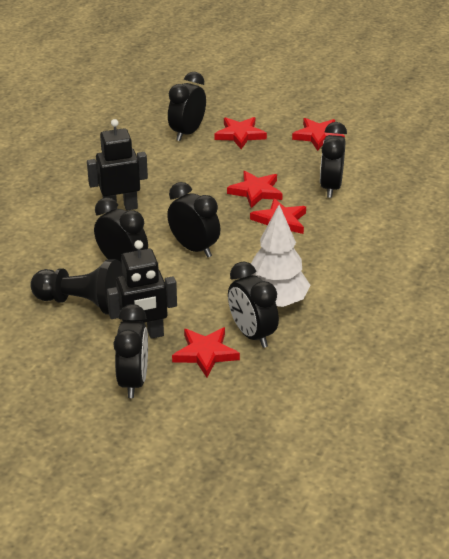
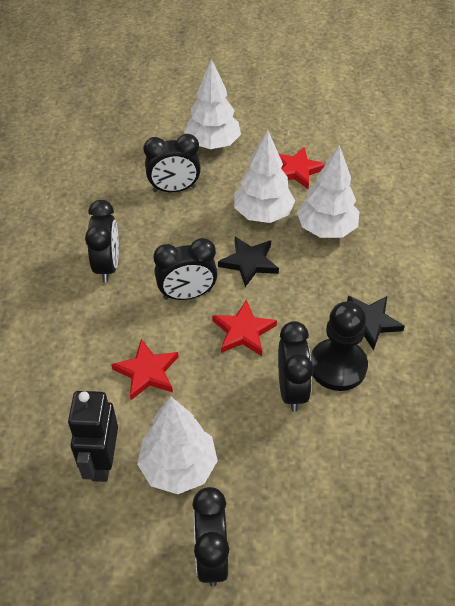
black clock: 6 -> 5
black robot: 2 -> 1
black star: 0 -> 2
red star: 5 -> 3
white tree: 1 -> 4

